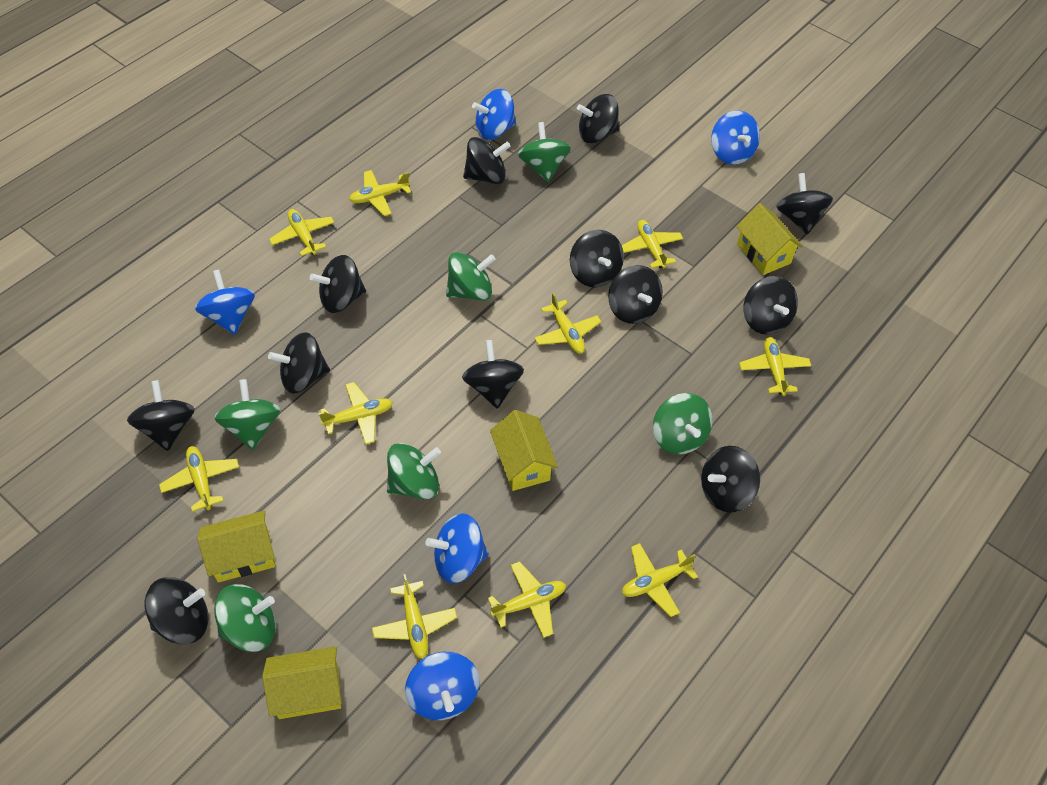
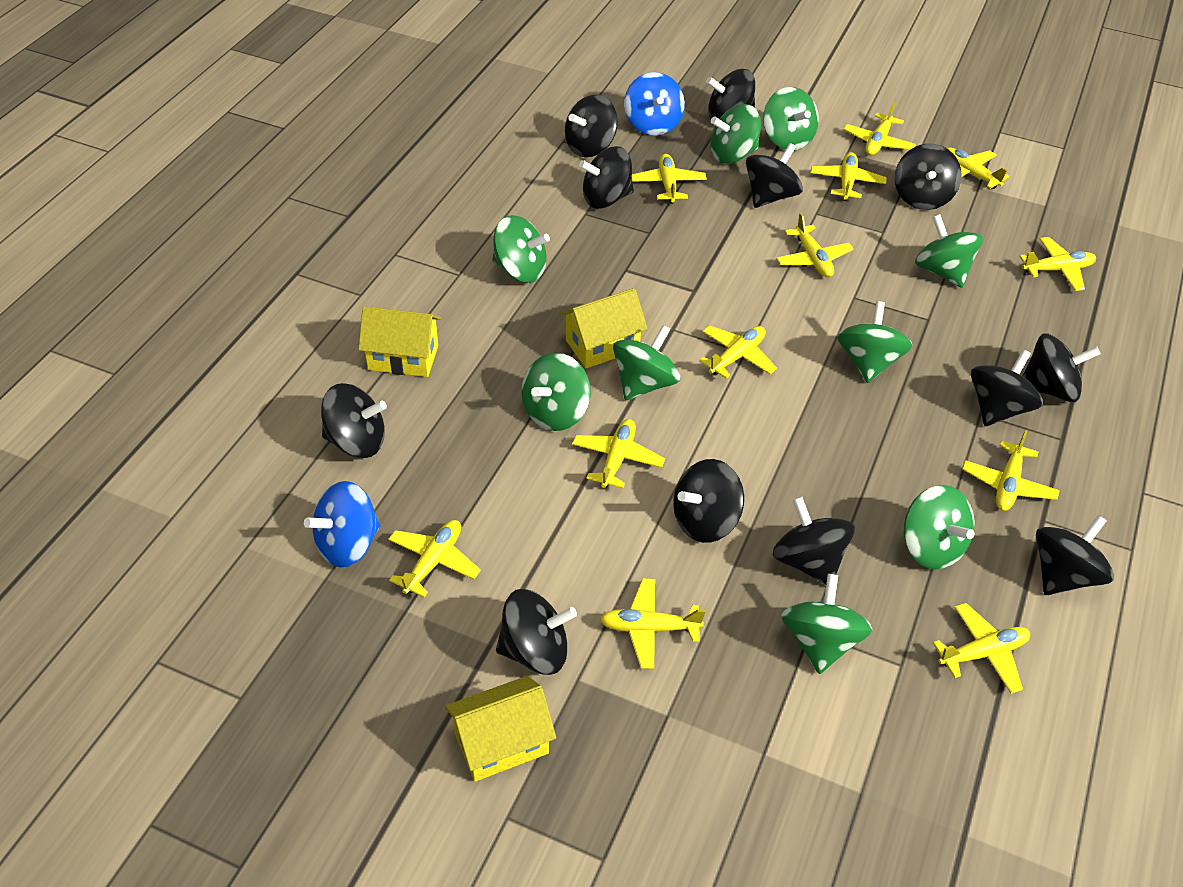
blue spinning top: 5 -> 2
green spinning top: 6 -> 9
yellow house: 4 -> 3
yellow plane: 10 -> 12

